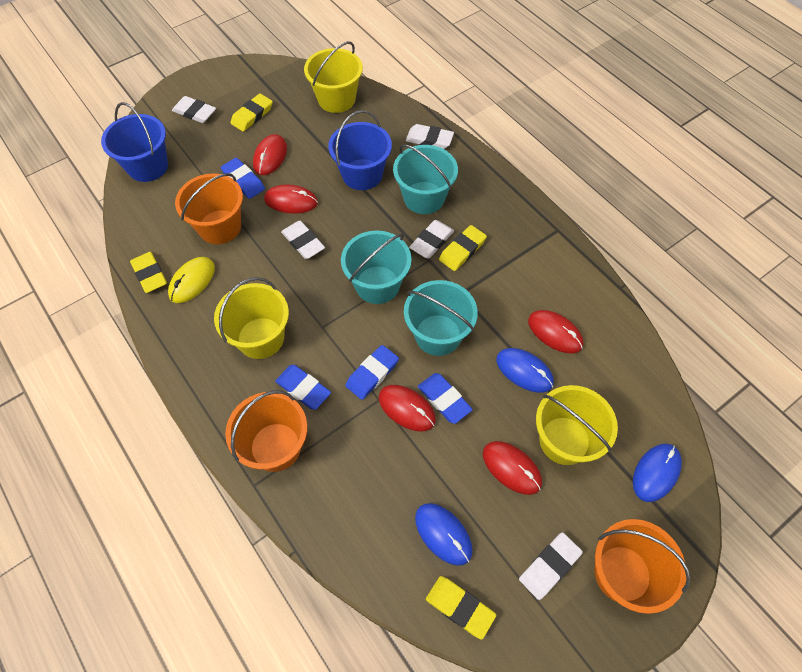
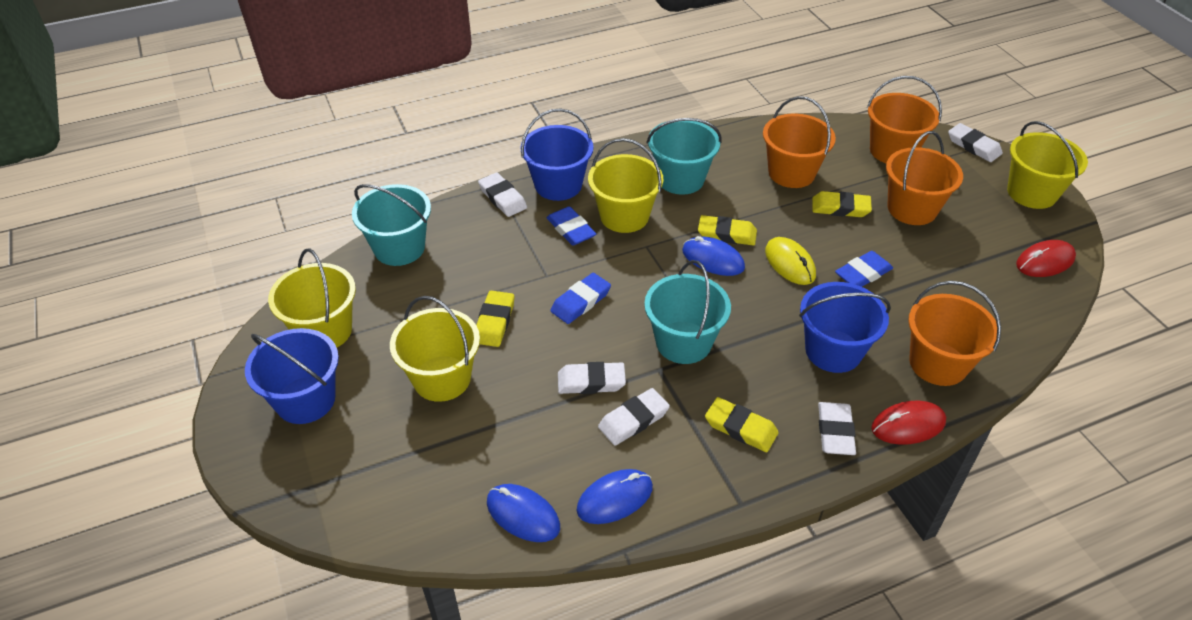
blue bucket: 2 -> 3
blue eraser: 4 -> 3
orange bucket: 3 -> 4
red mouse: 5 -> 2
yellow bucket: 3 -> 4

